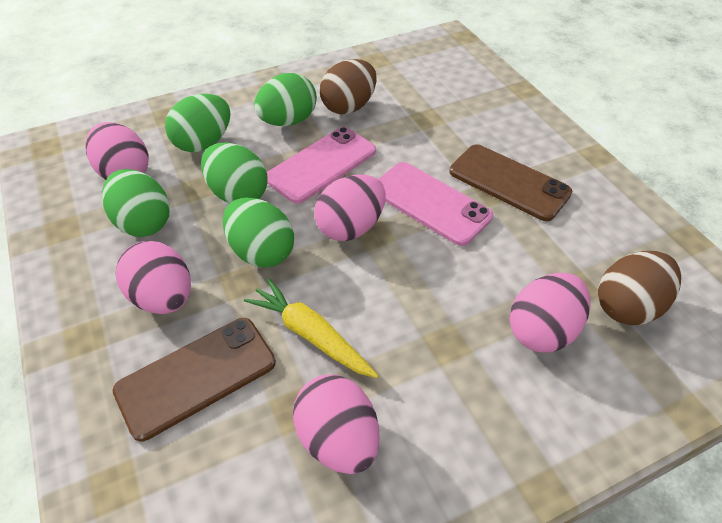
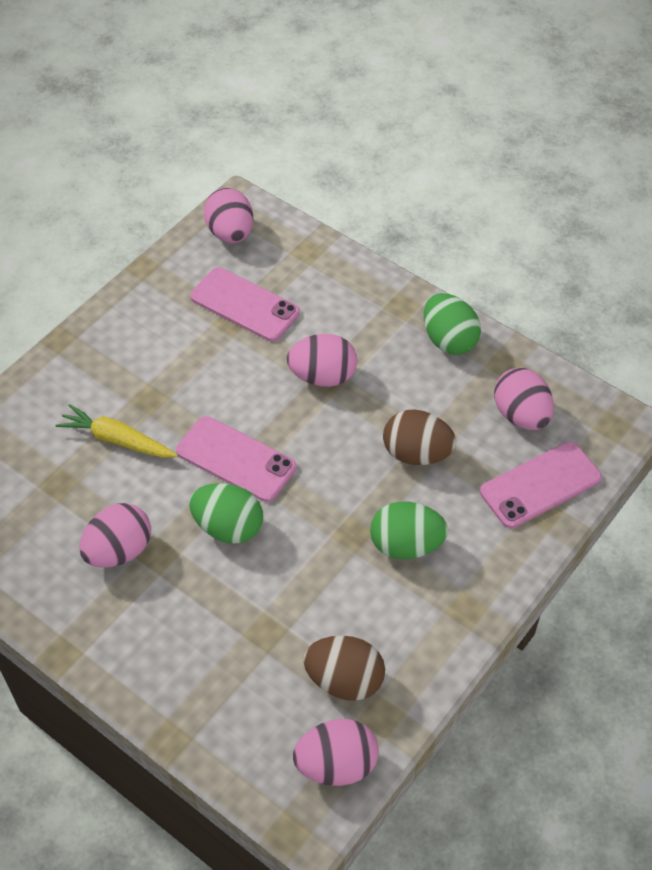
brown phone: 2 -> 0
green egg: 5 -> 3
pink phone: 2 -> 3

